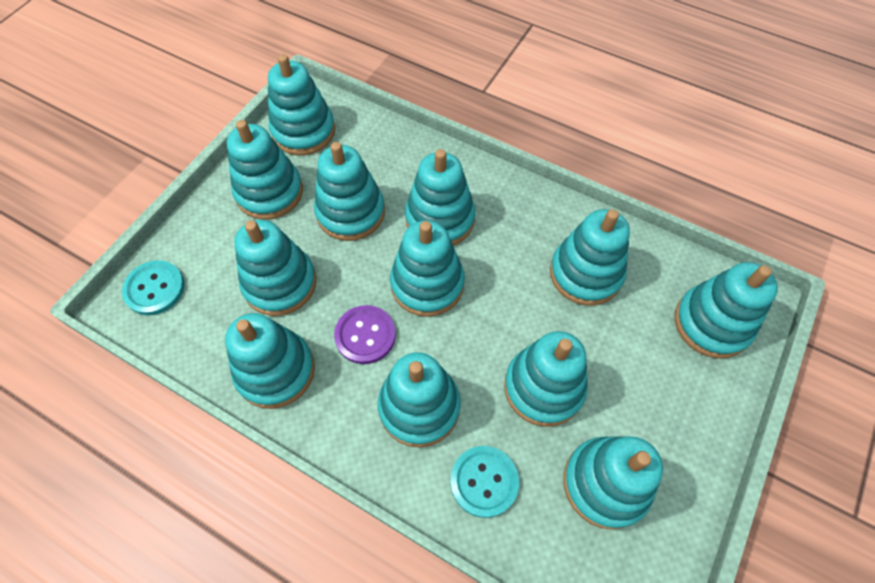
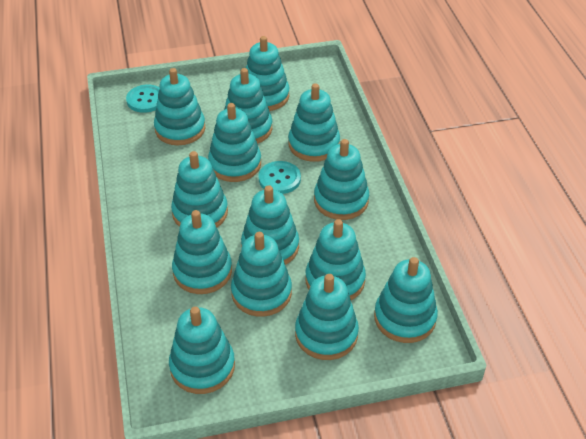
purple button: 1 -> 0
turquoise stacking toy: 12 -> 14

